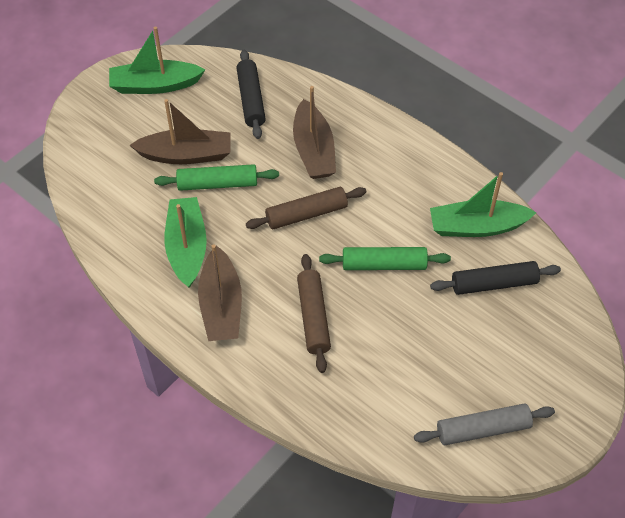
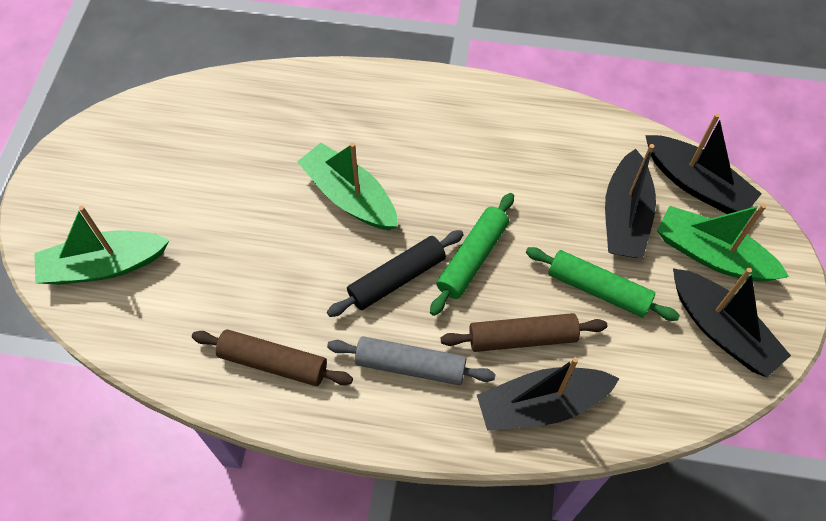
black boat: 0 -> 4
black rolling pin: 2 -> 1
brown boat: 3 -> 0

